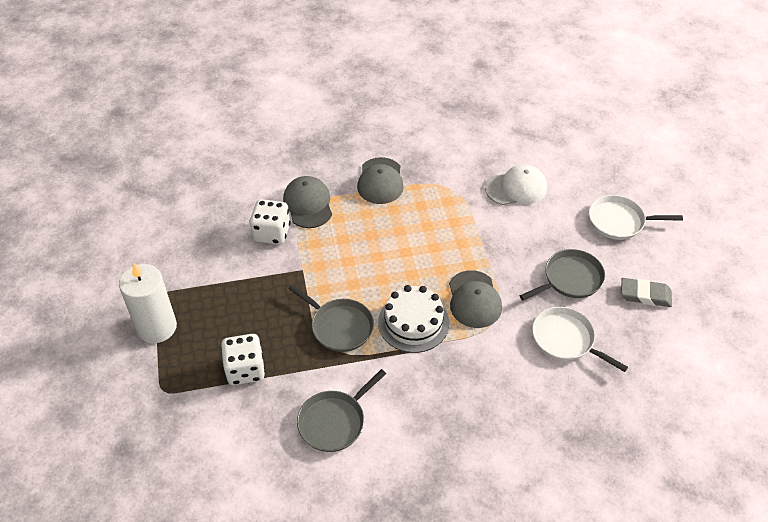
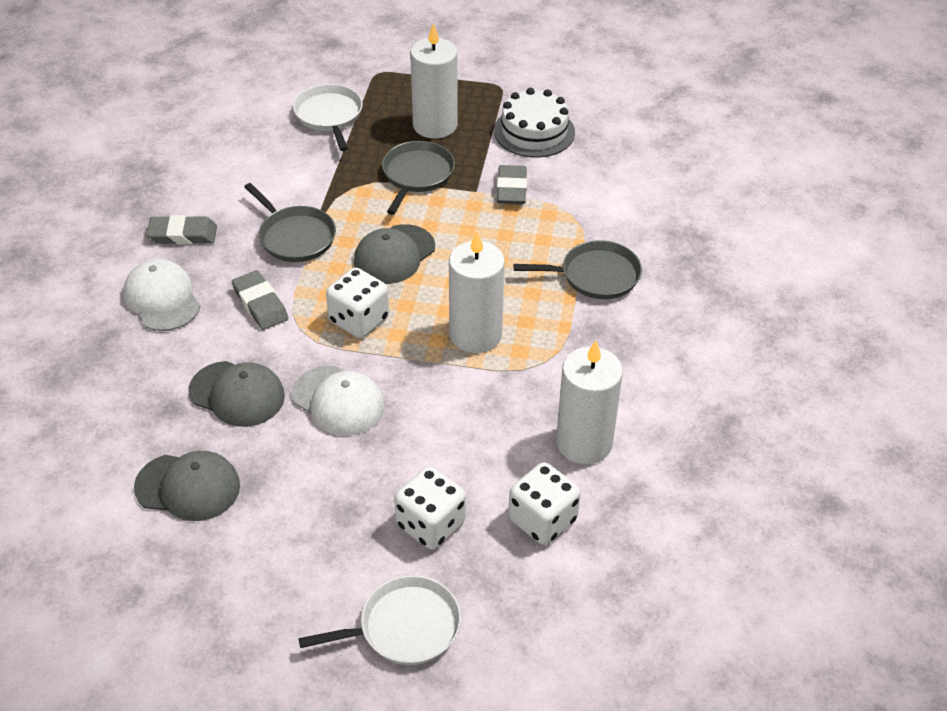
grey eraser: 1 -> 3
white candle: 1 -> 3
white cap: 1 -> 2
white dice: 2 -> 3

